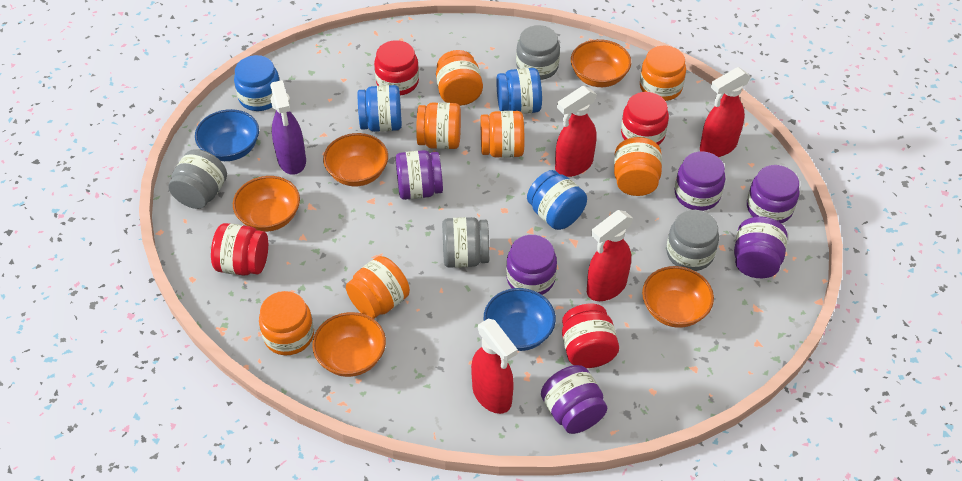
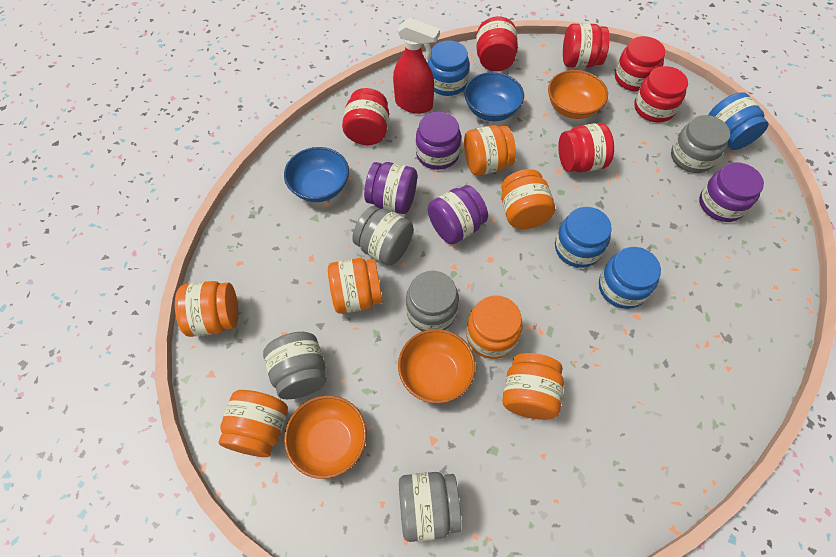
grey jar: 4 -> 5
orange bowl: 5 -> 3
purple jar: 6 -> 4
purple spray bottle: 1 -> 0
red jar: 4 -> 6
red spray bottle: 4 -> 1

